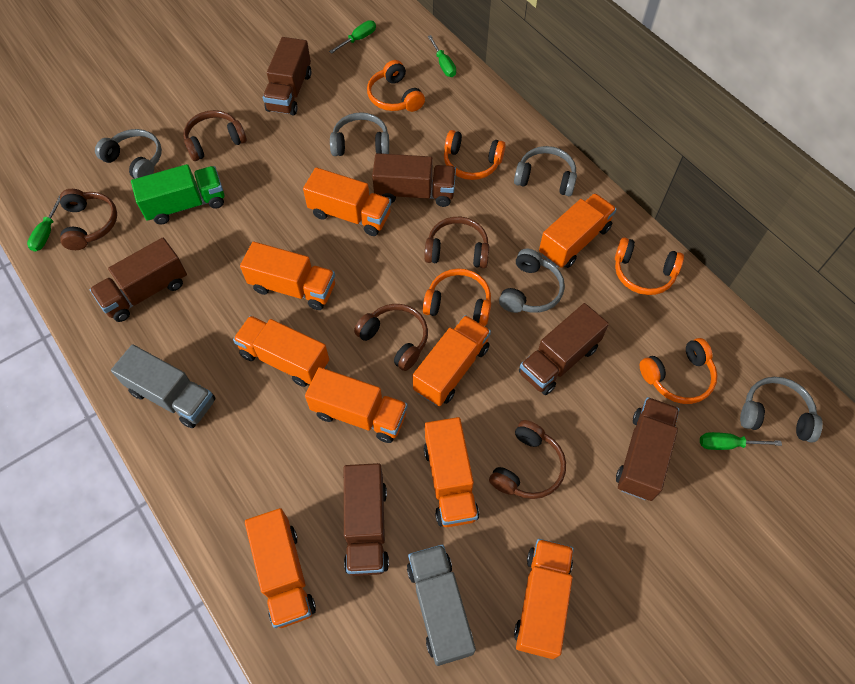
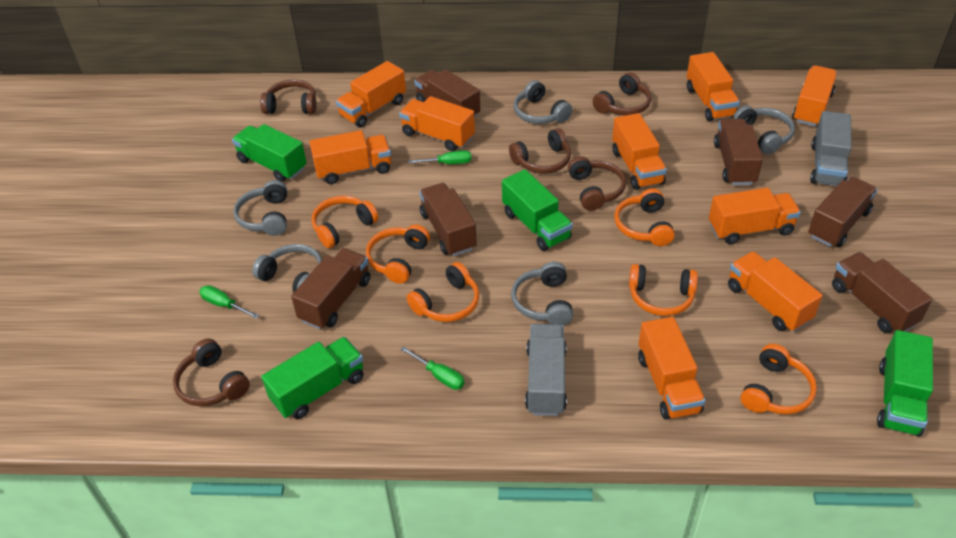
green screwdriver: 4 -> 3
green truck: 1 -> 4
orange headphones: 5 -> 6

